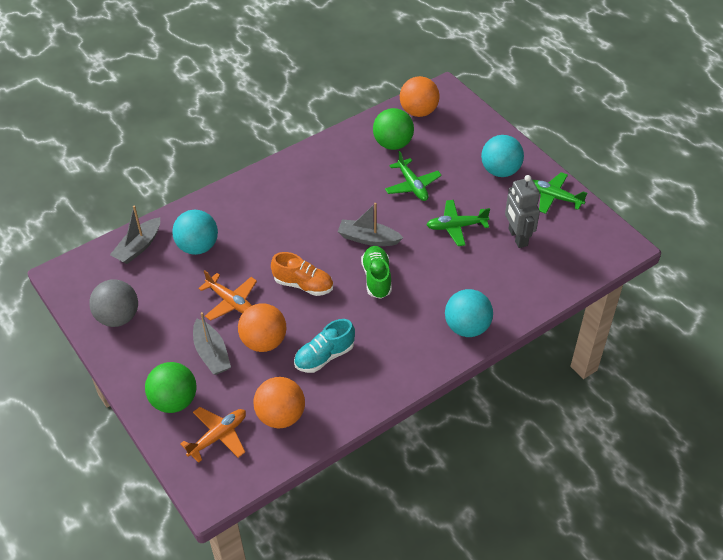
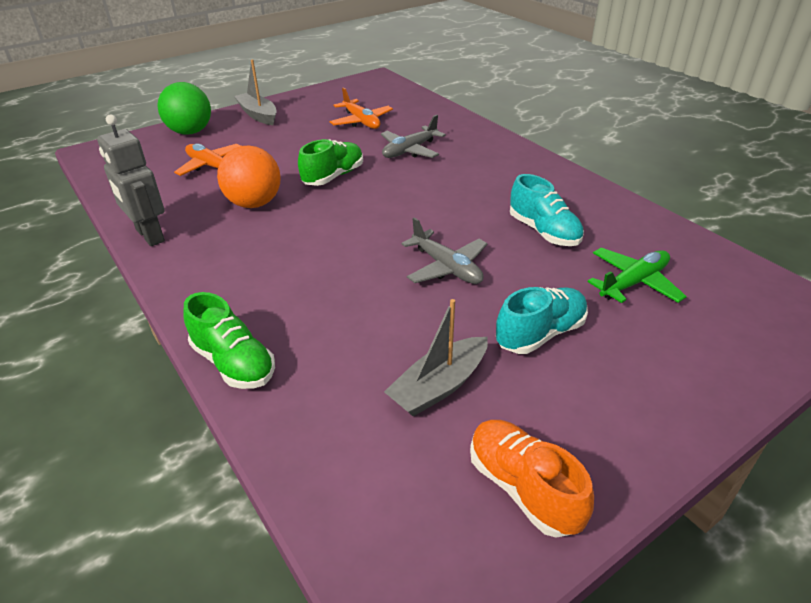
green ball: 2 -> 1
green plane: 3 -> 1
green shoe: 1 -> 2
grey ball: 1 -> 0
grey boat: 3 -> 2
grey plane: 0 -> 2
orange ball: 3 -> 1
turquoise ball: 3 -> 0
turquoise shoe: 1 -> 2

